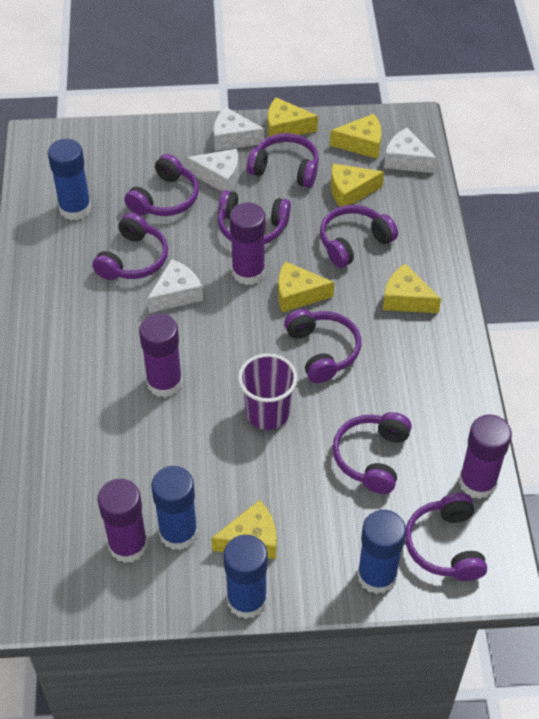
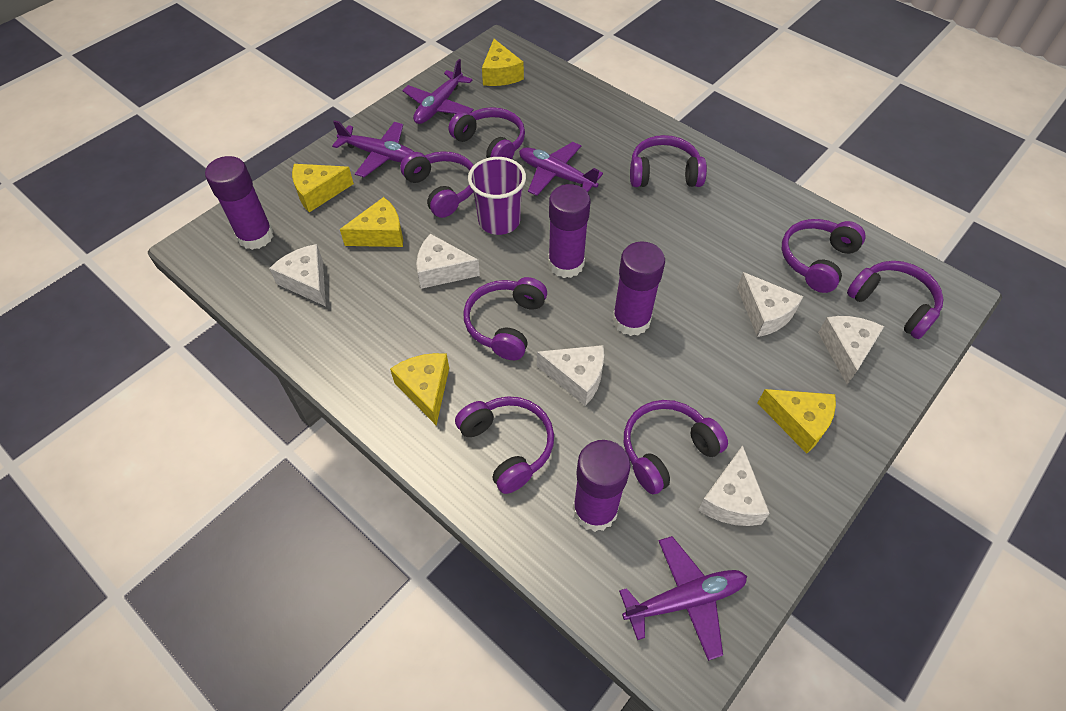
blue glue stick: 4 -> 0
purple plane: 0 -> 4
white cheese: 4 -> 6
yellow cheese: 6 -> 5

